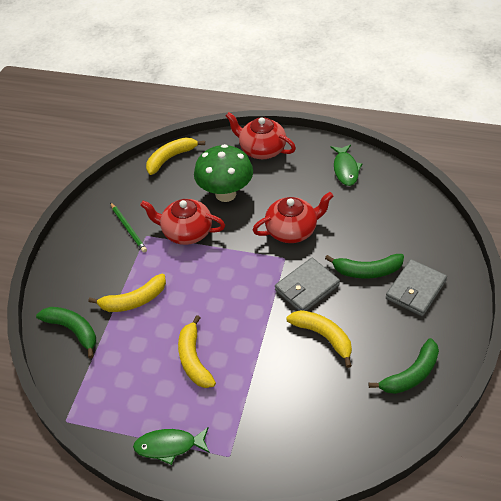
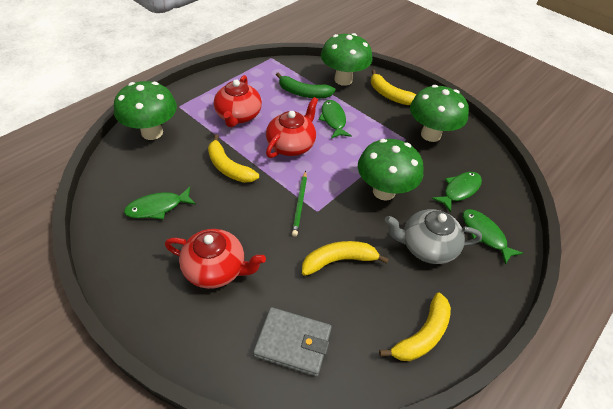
green banana: 3 -> 1
green fish: 2 -> 4
green mushroom: 1 -> 4
grey teapot: 0 -> 1
grey wallet: 2 -> 1

